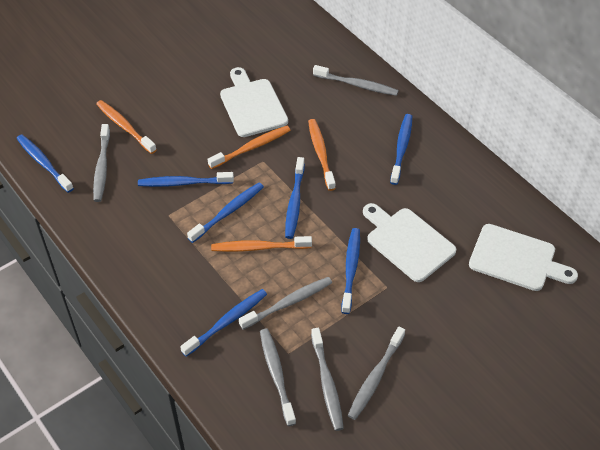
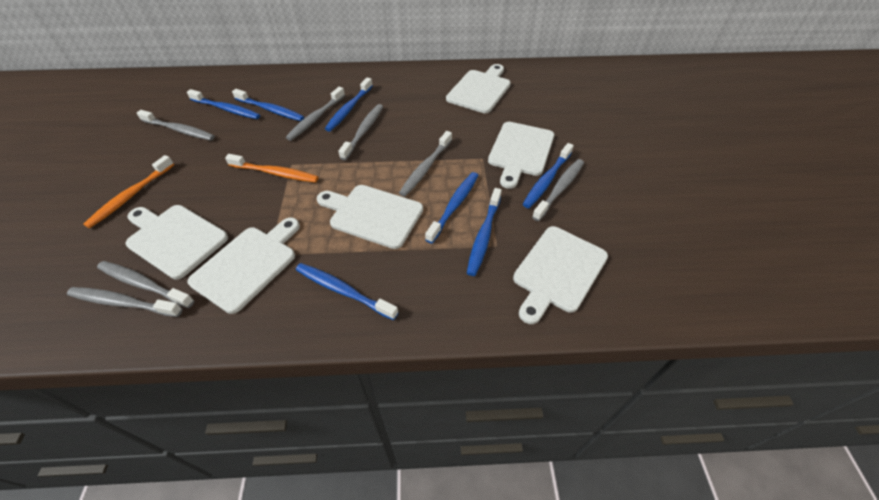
grey toothbrush: 6 -> 7
orange toothbrush: 4 -> 2
white cutting board: 3 -> 6

